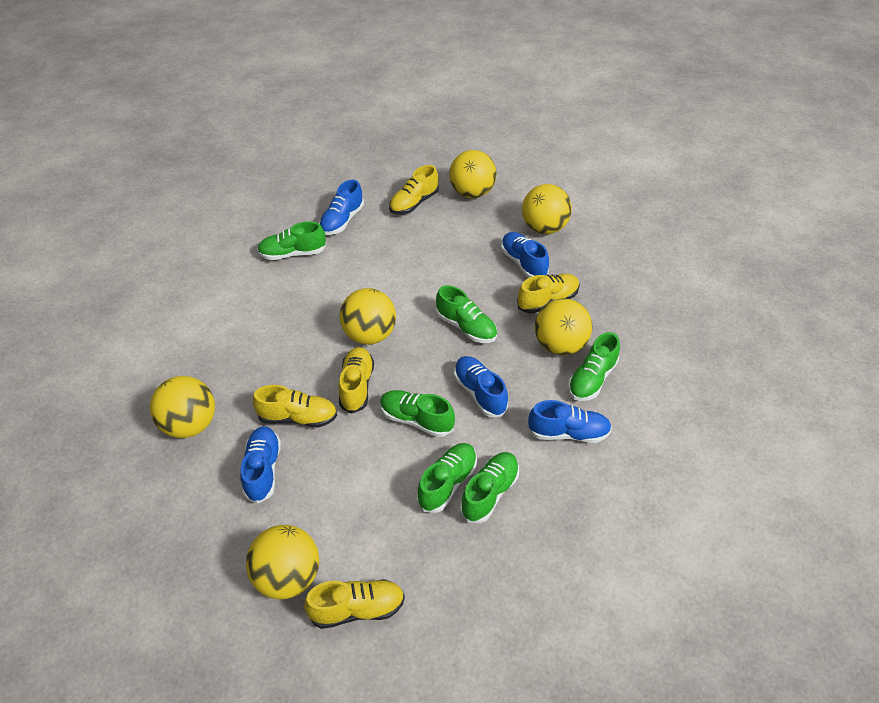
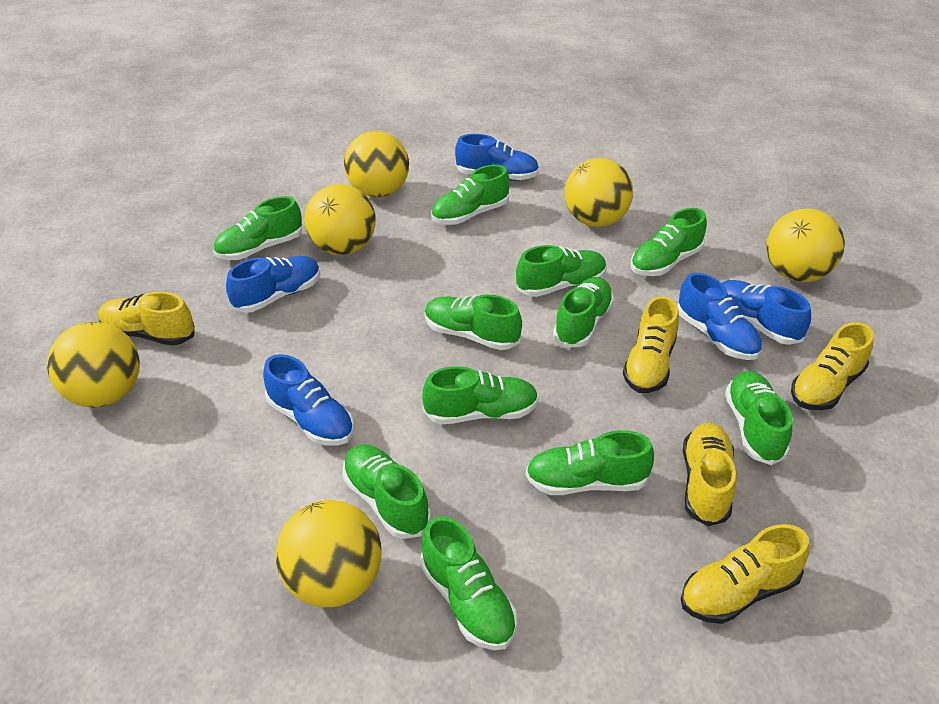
green shoe: 6 -> 11

